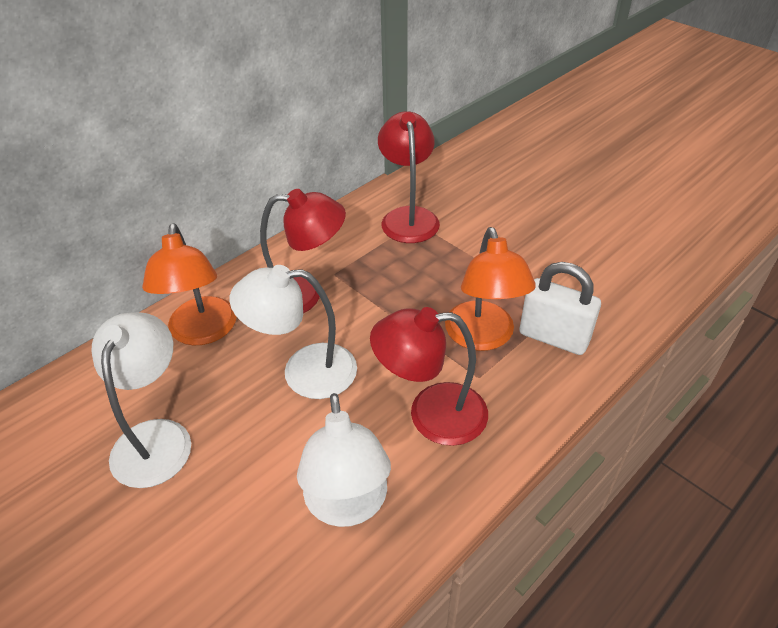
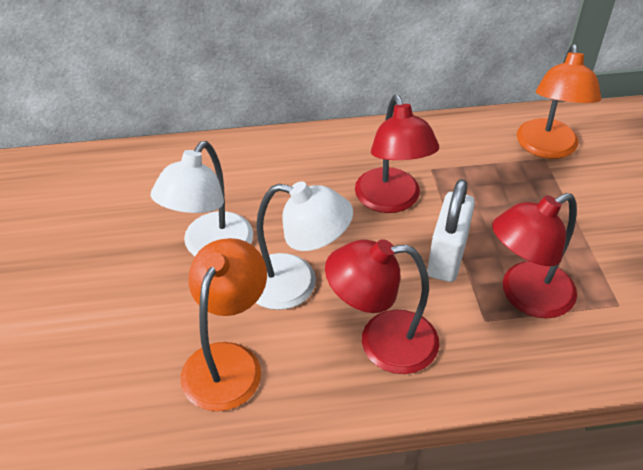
white lamp: 3 -> 2

